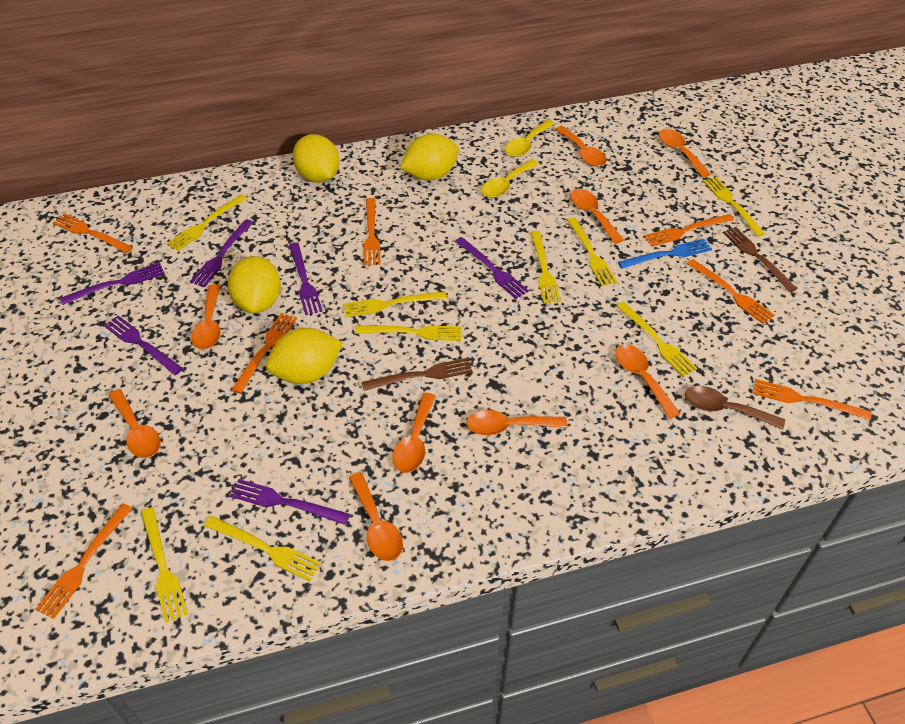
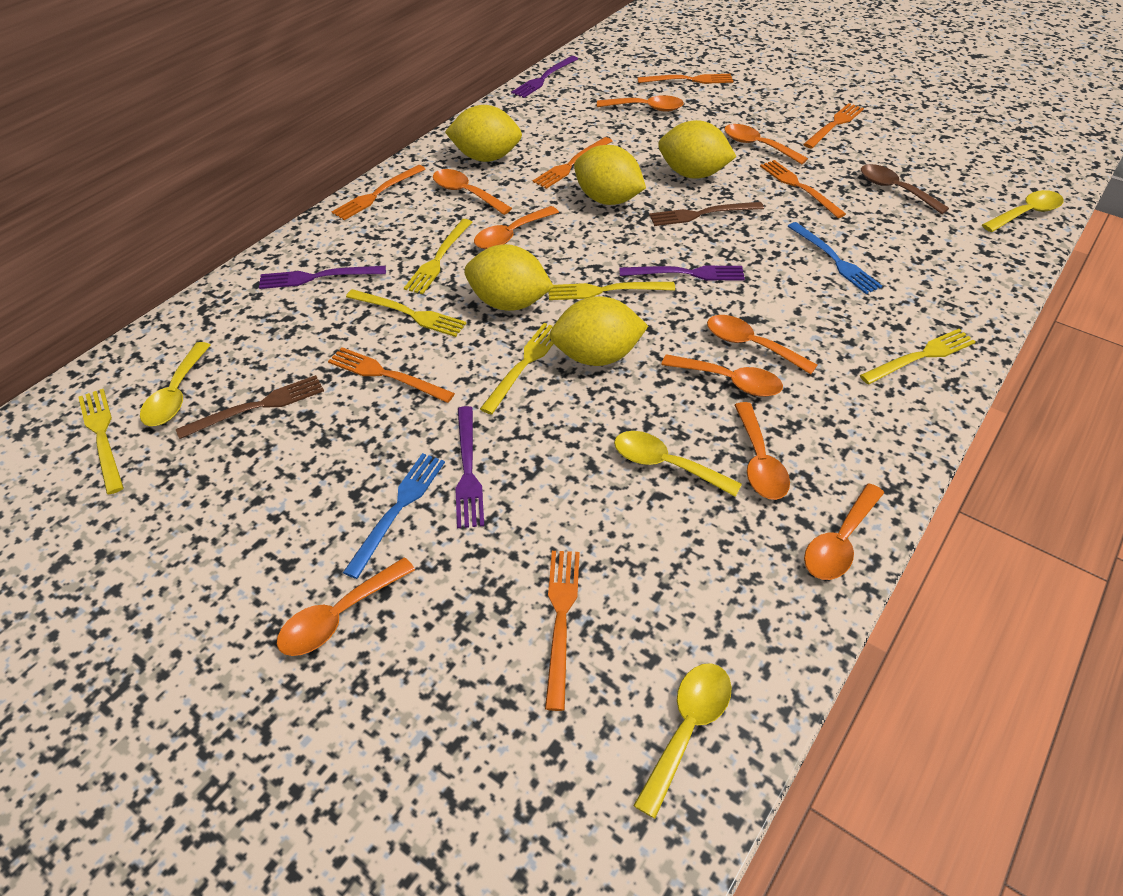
blue fork: 1 -> 2
purple fork: 6 -> 4
yellow fork: 9 -> 6
yellow lemon: 4 -> 5
yellow spoon: 2 -> 4

